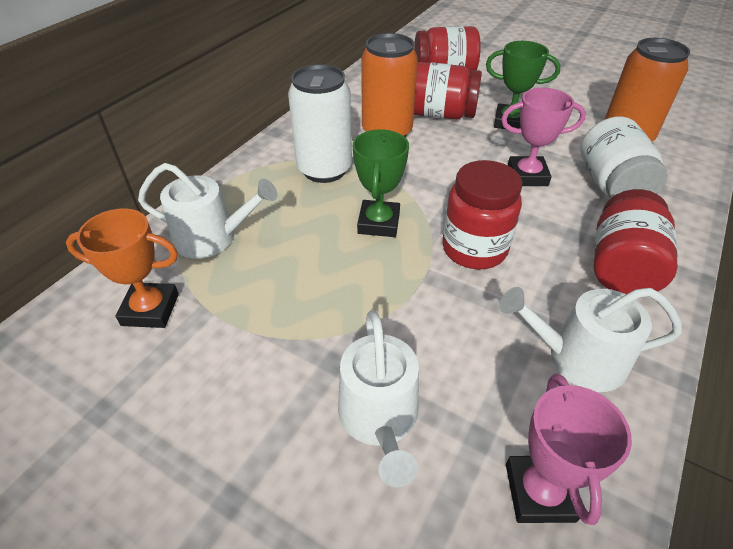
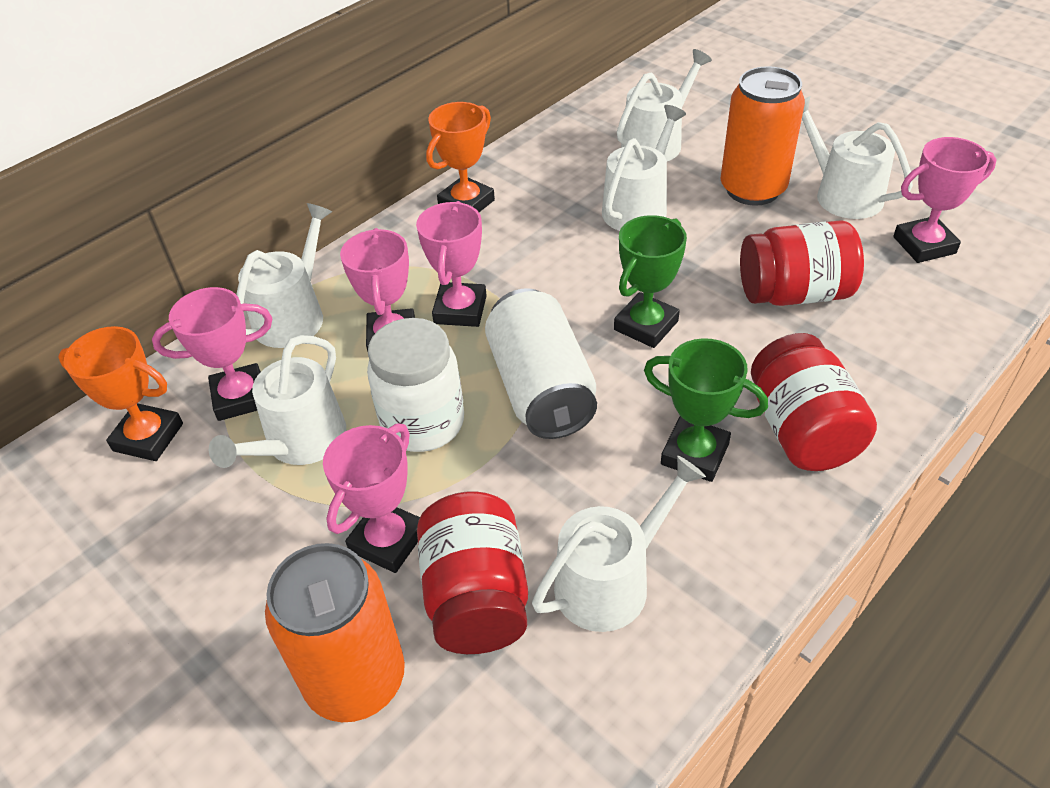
orange trophy: 1 -> 2
pink trophy: 2 -> 5
red jar: 4 -> 3
white watering can: 3 -> 6

